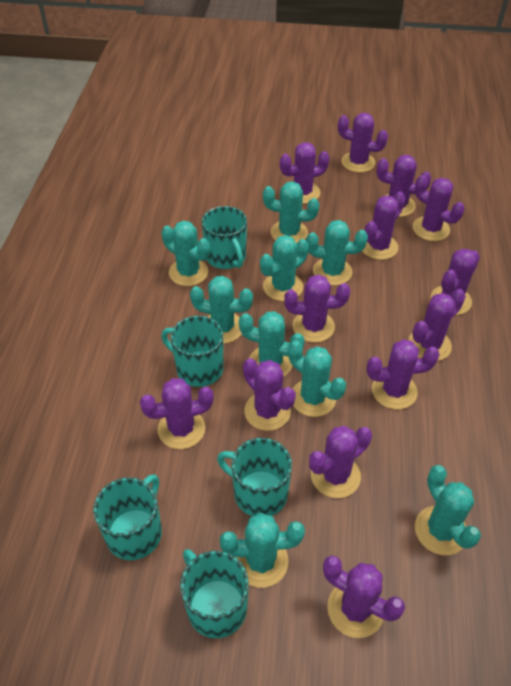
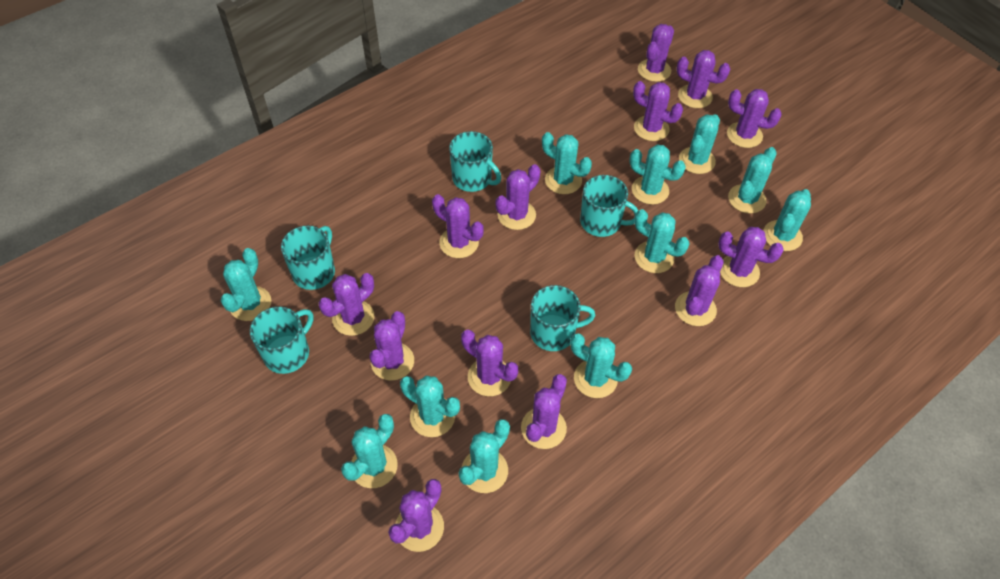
turquoise cactus: 9 -> 11

